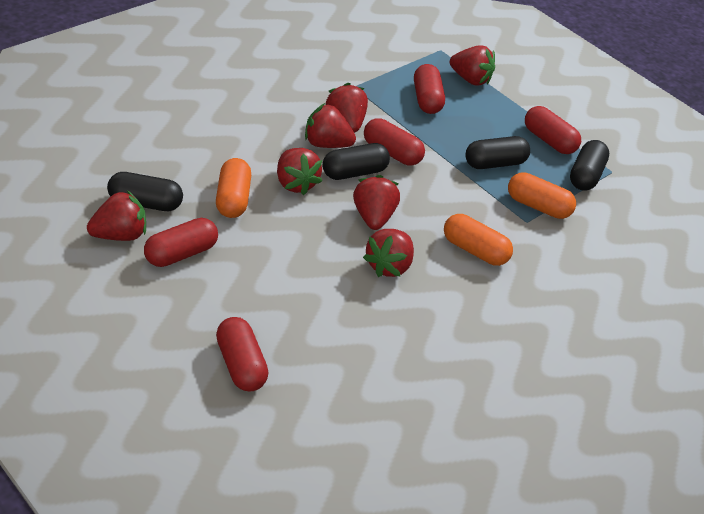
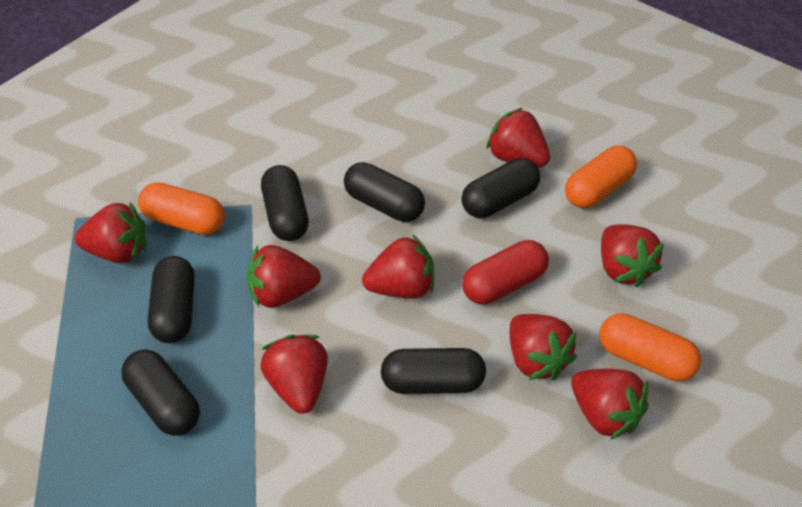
black capsule: 4 -> 6
red capsule: 5 -> 1
red strawberry: 7 -> 8

